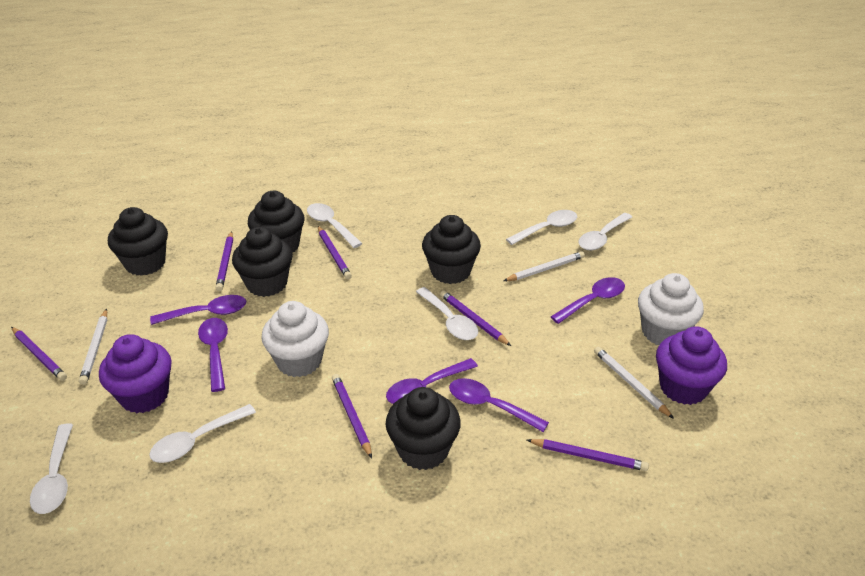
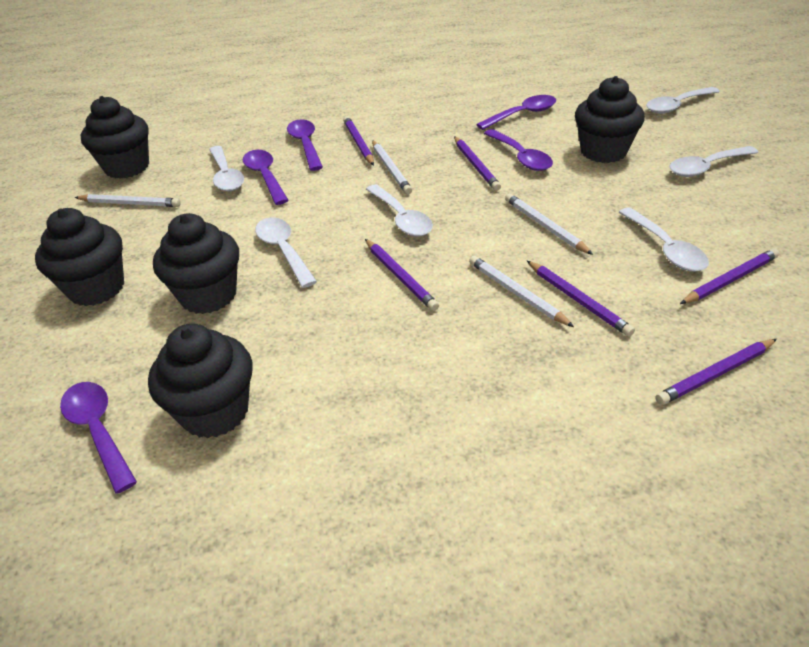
purple cupcake: 2 -> 0
white cupcake: 2 -> 0
white pencil: 3 -> 4

